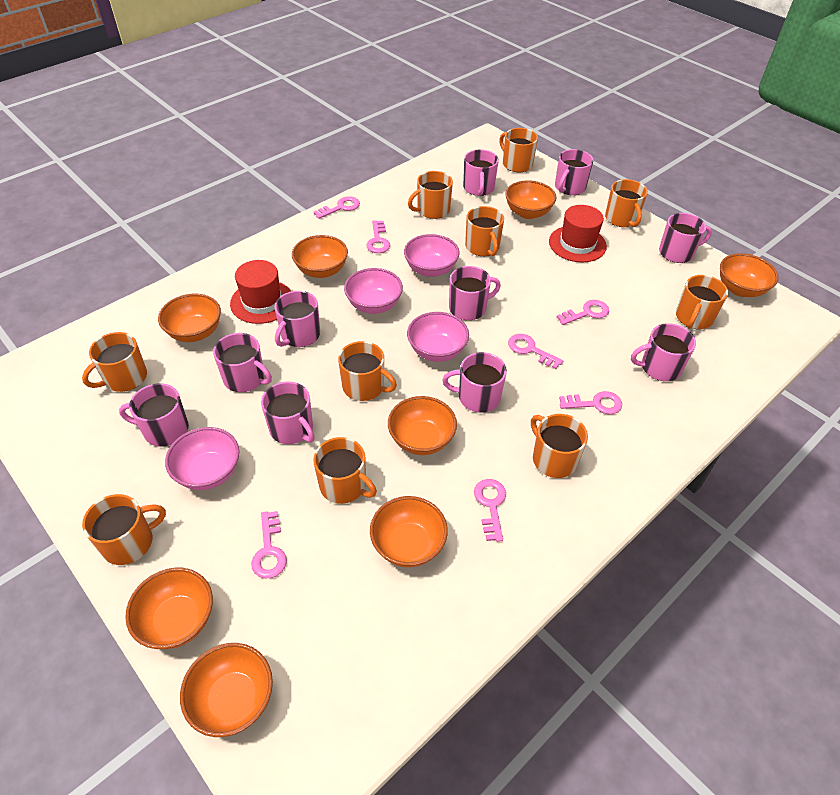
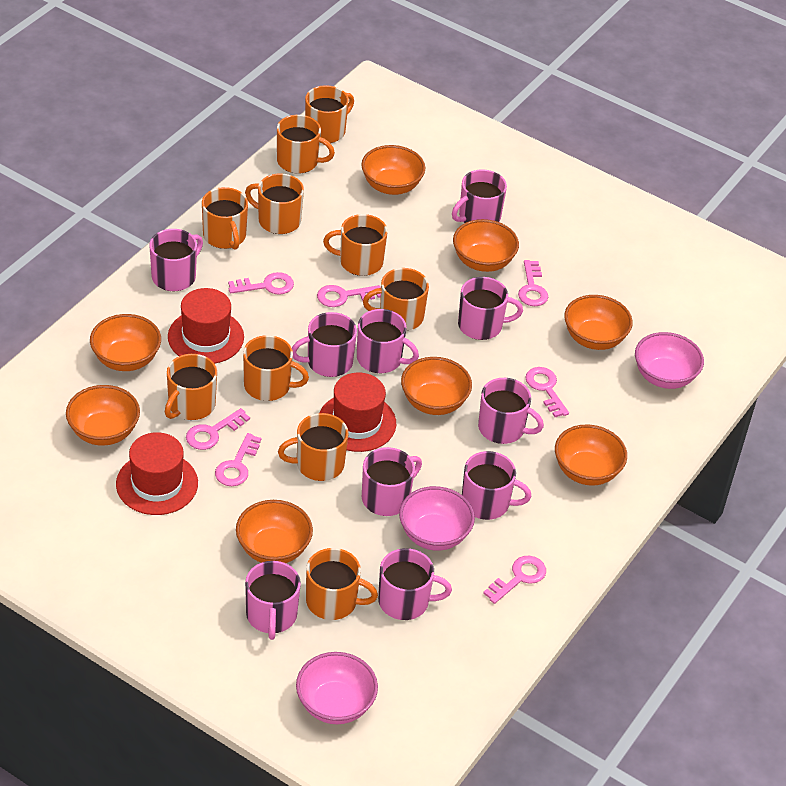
pink bowl: 4 -> 3
red hat: 2 -> 3

